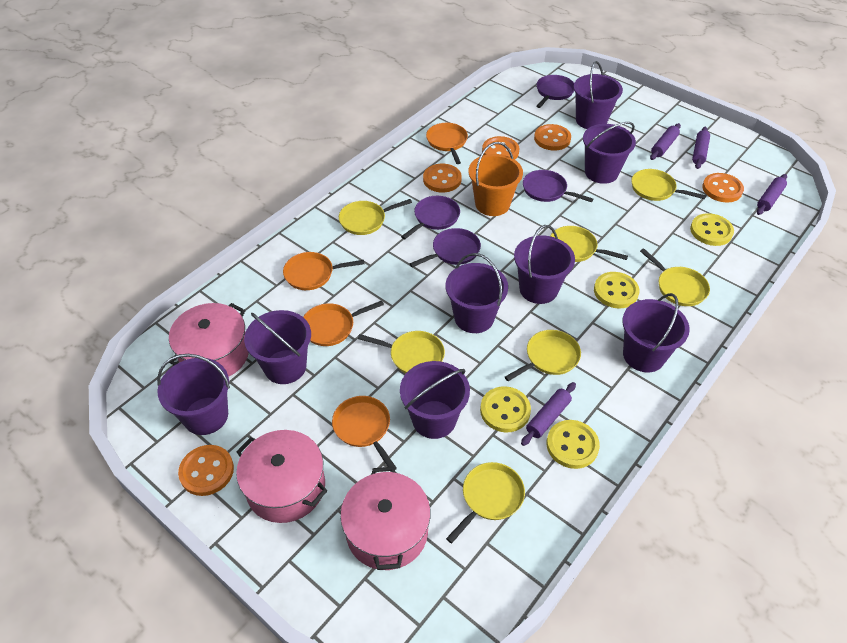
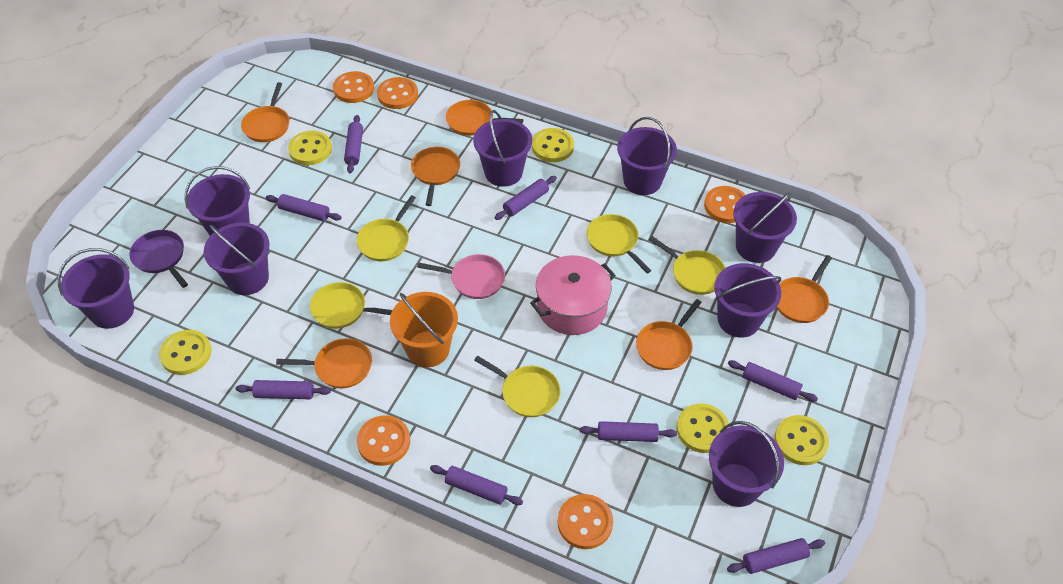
orange pan: 4 -> 6
pink pan: 0 -> 1
pink pot: 3 -> 1
purple pan: 4 -> 1
purple rolling pin: 4 -> 8
yellow button: 4 -> 5
yellow pan: 7 -> 5

